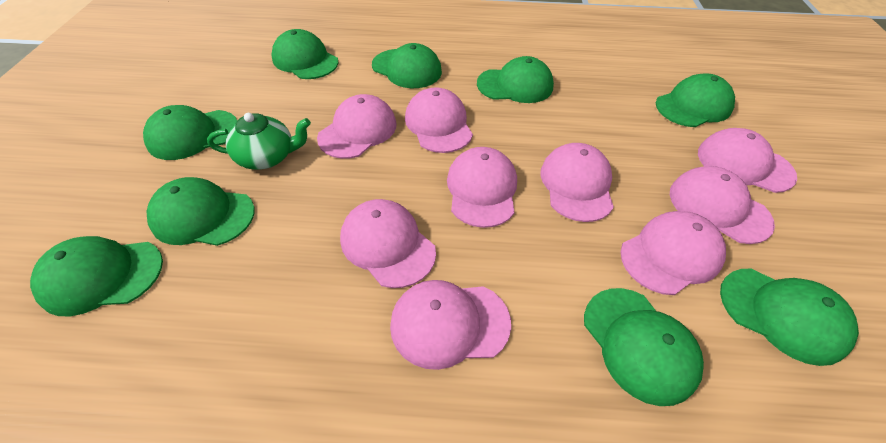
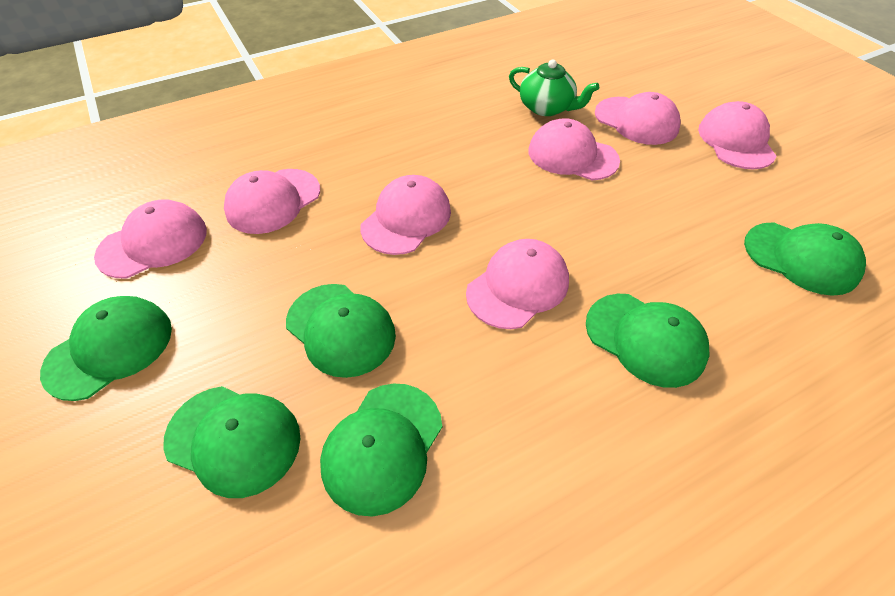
green cap: 9 -> 6
pink cap: 9 -> 7

